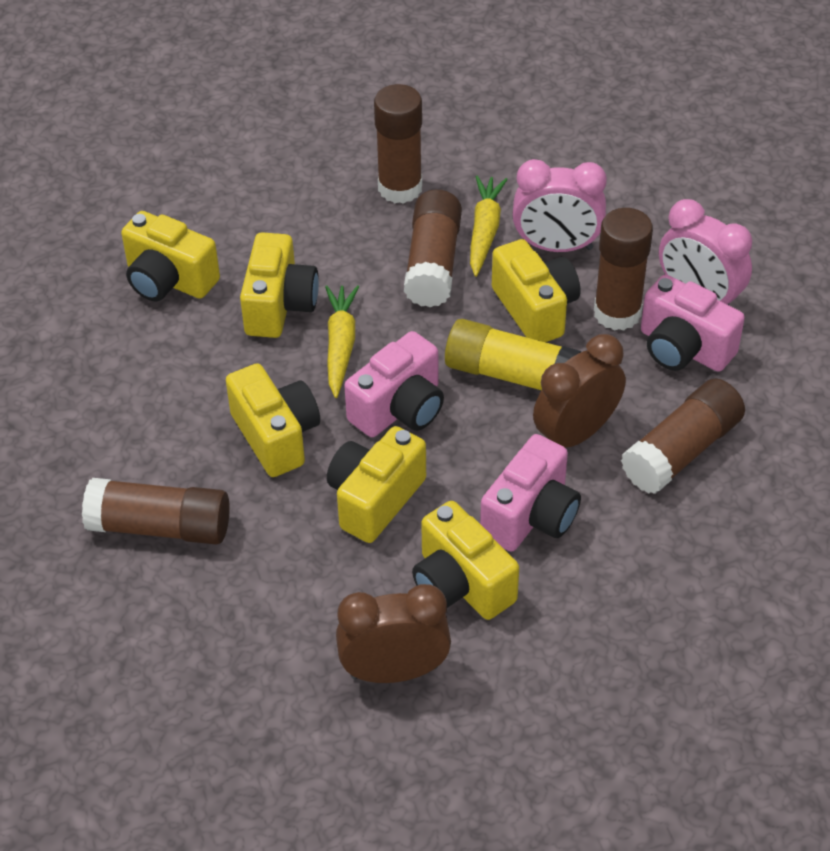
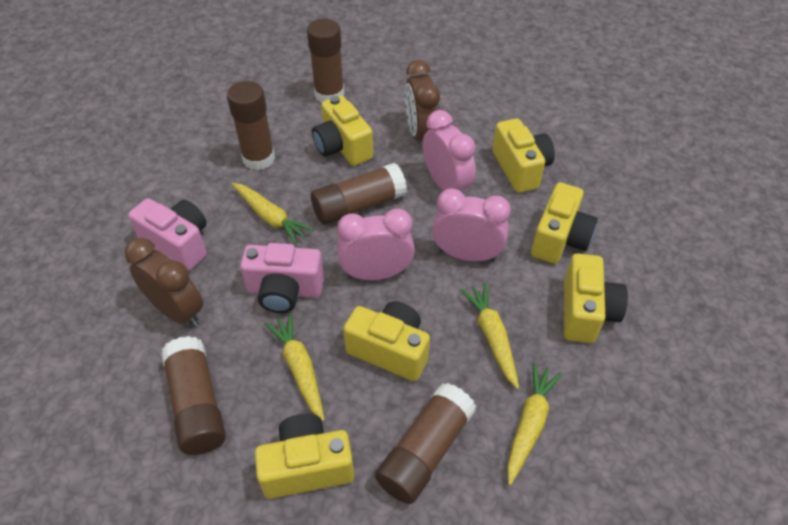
pink camera: 3 -> 2
pink clock: 2 -> 3
yellow carrot: 2 -> 4
yellow glue stick: 1 -> 0

